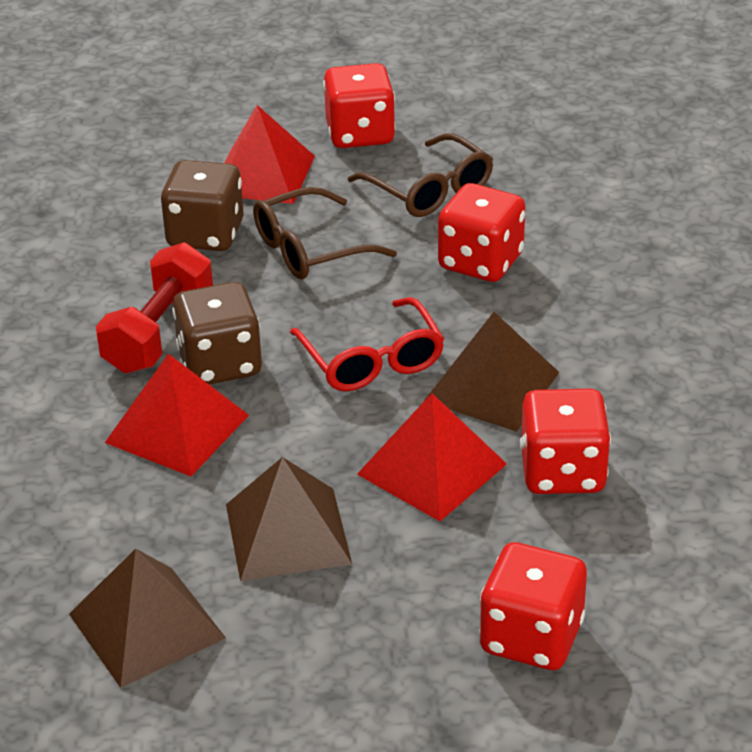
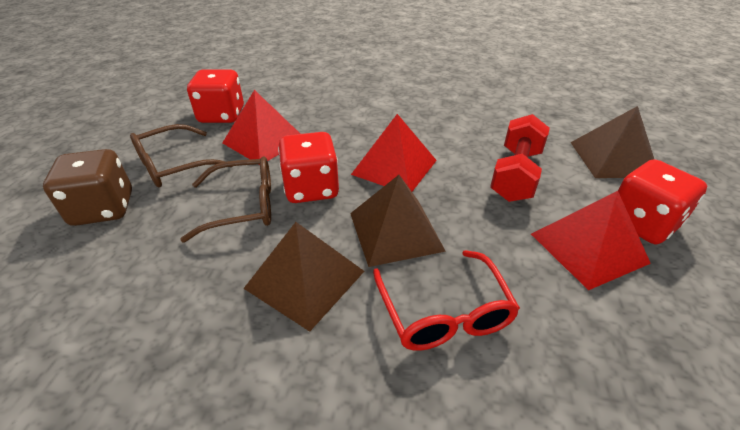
brown dice: 2 -> 1
red dice: 4 -> 3

